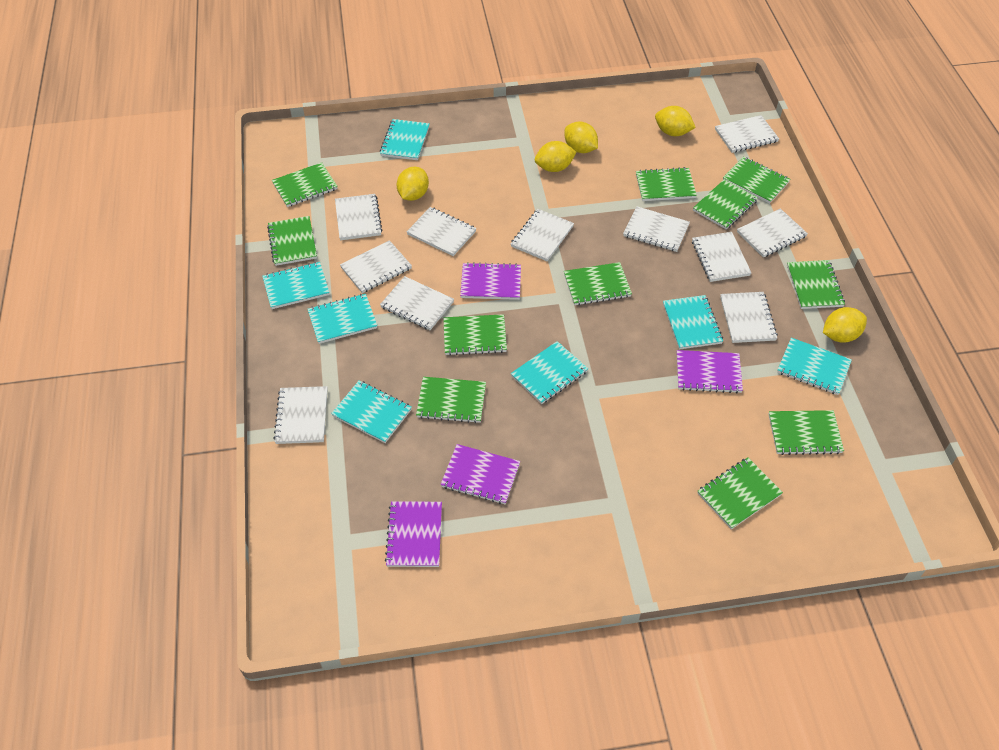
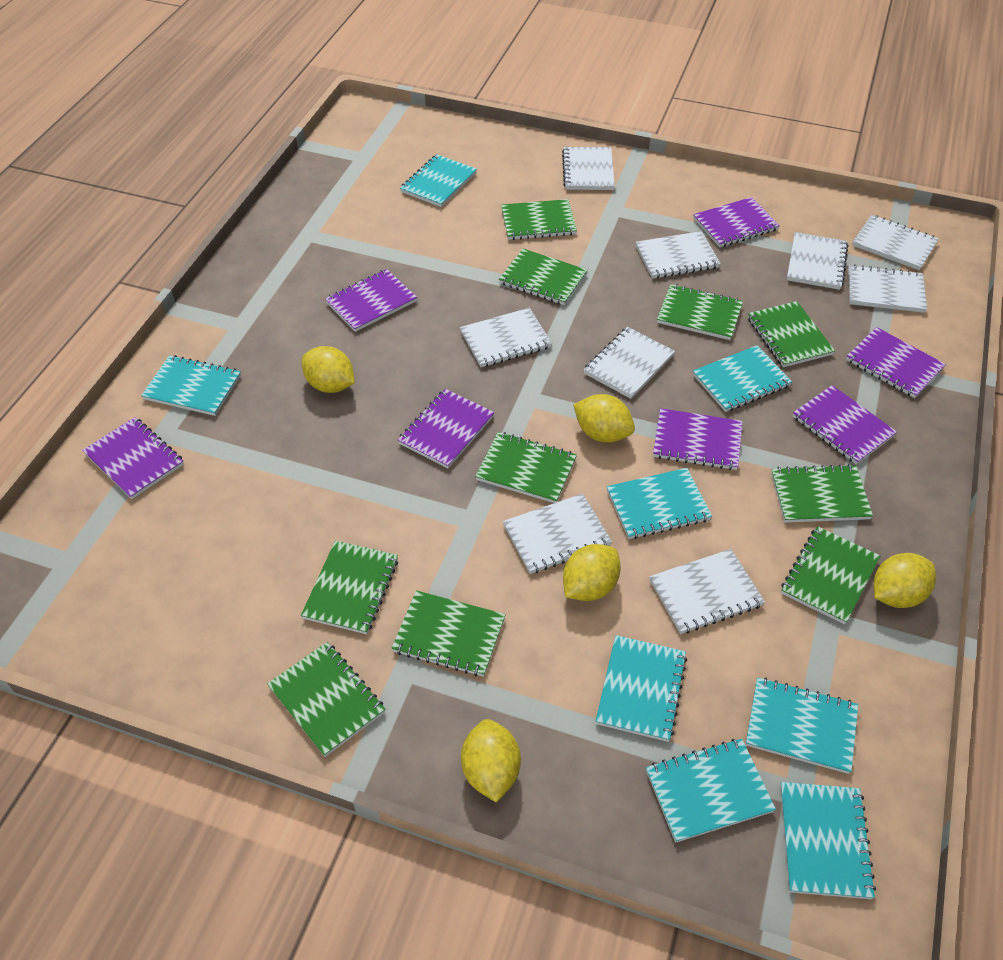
green notebook: 11 -> 10
purple notebook: 4 -> 7
turquoise notebook: 7 -> 8
white notebook: 11 -> 9

